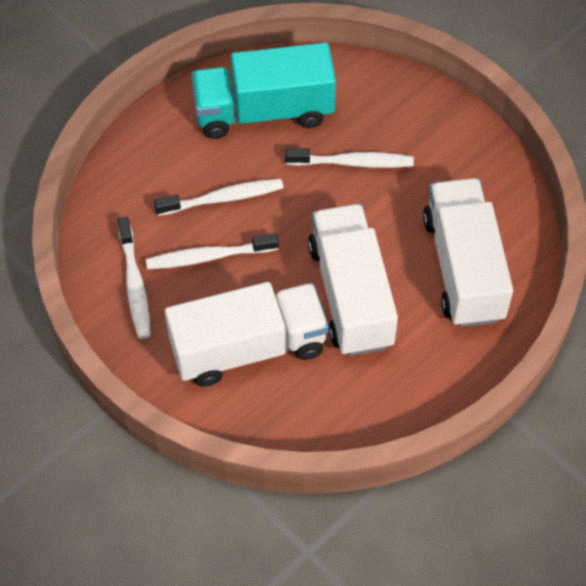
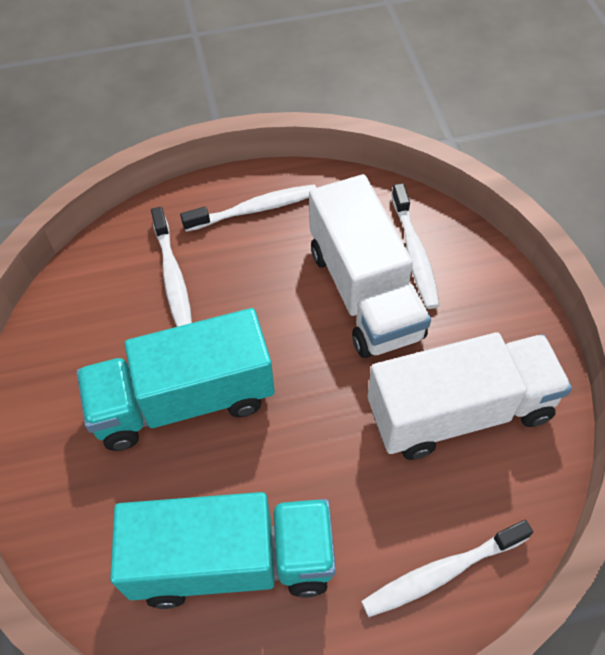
turquoise truck: 1 -> 2
white truck: 3 -> 2

